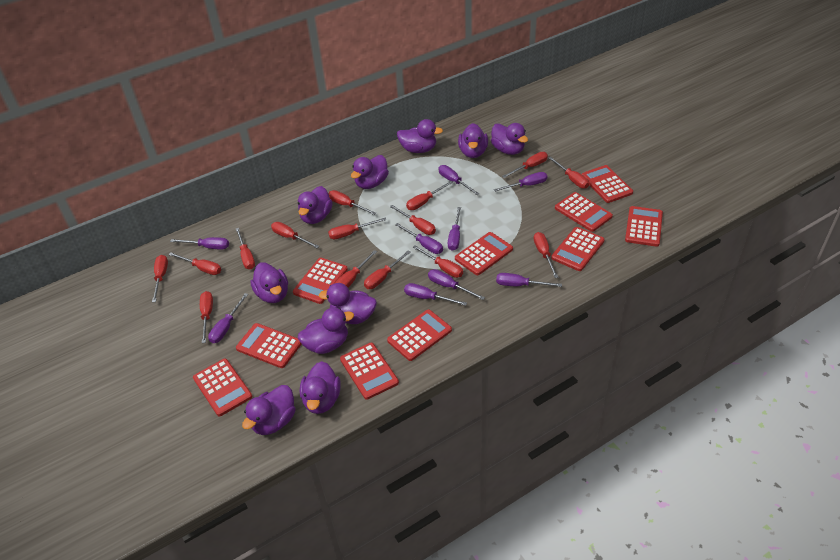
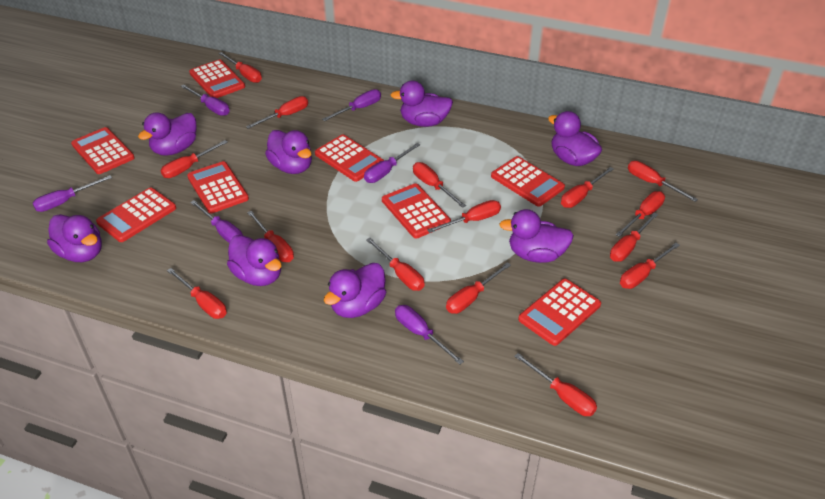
purple duck: 10 -> 8
purple screwdriver: 9 -> 6
red calculator: 10 -> 8

